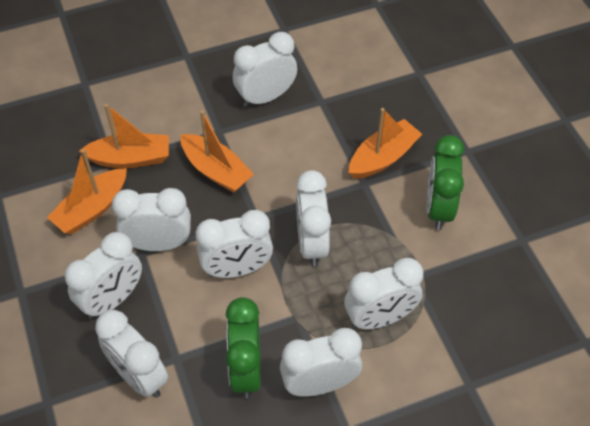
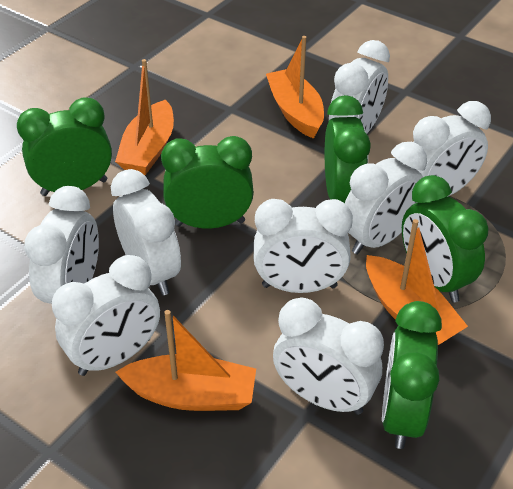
green clock: 2 -> 5

